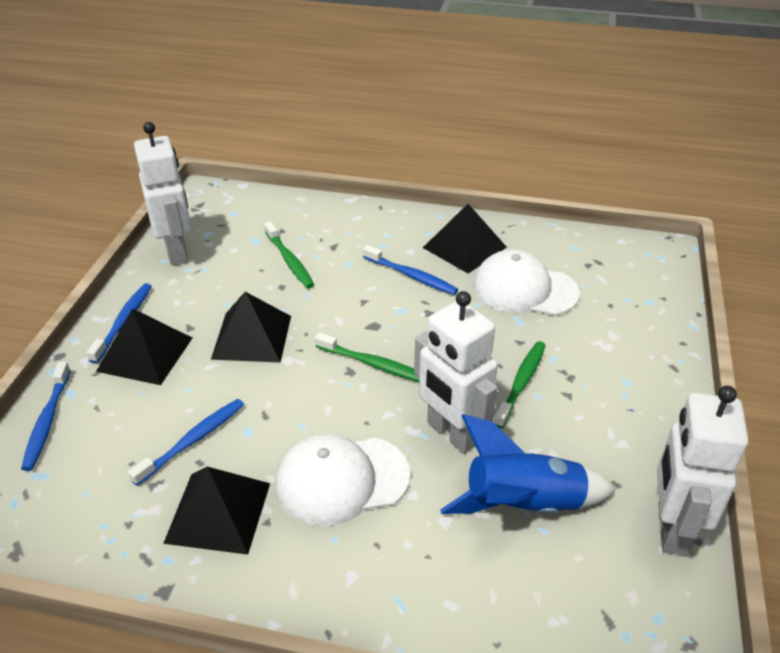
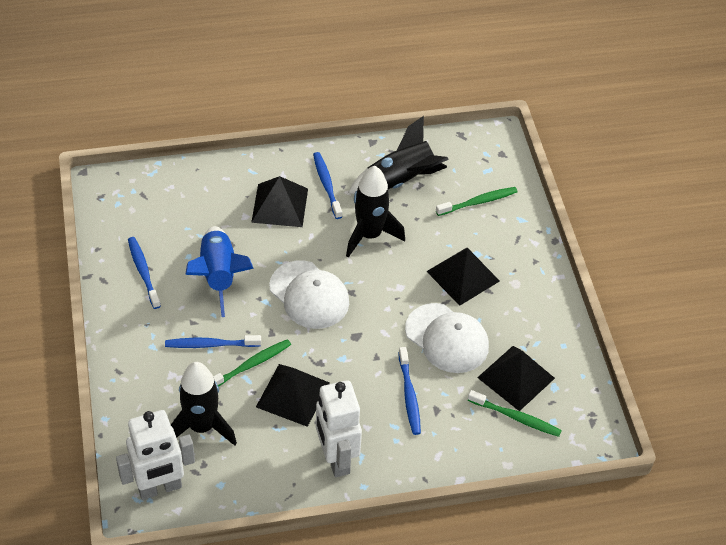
black rocket: 0 -> 3
white robot: 3 -> 2

